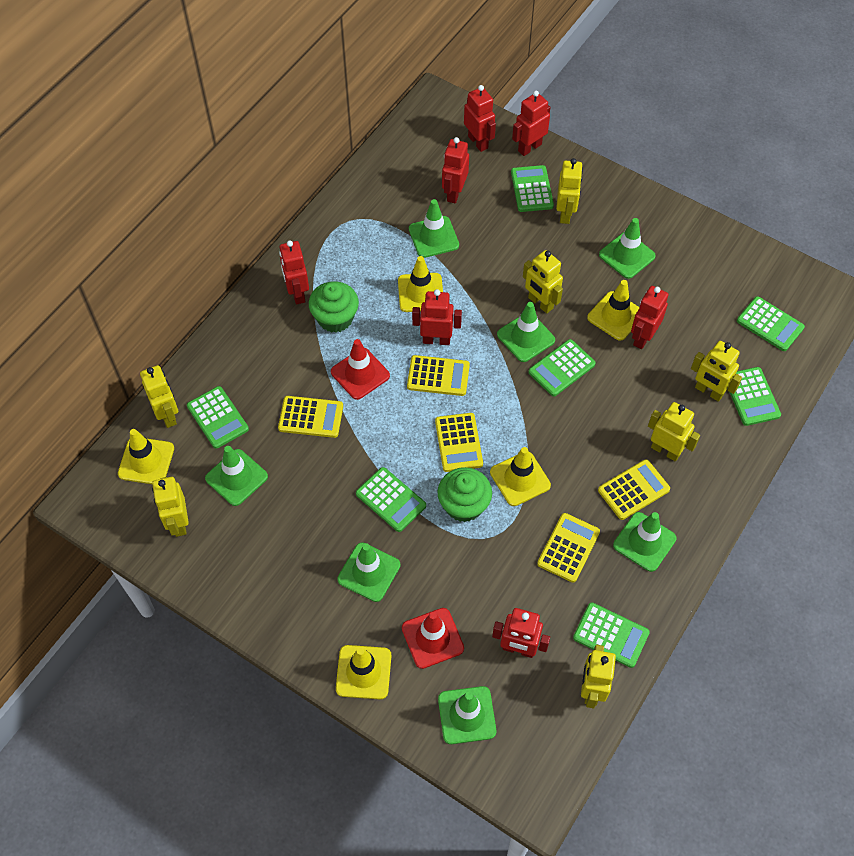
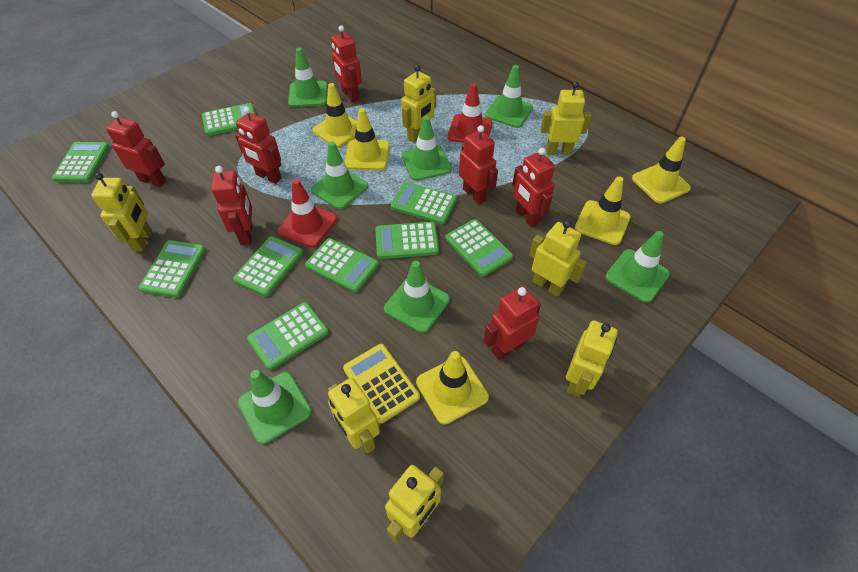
green calculator: 7 -> 9
green cupcake: 2 -> 0
yellow calculator: 5 -> 1

